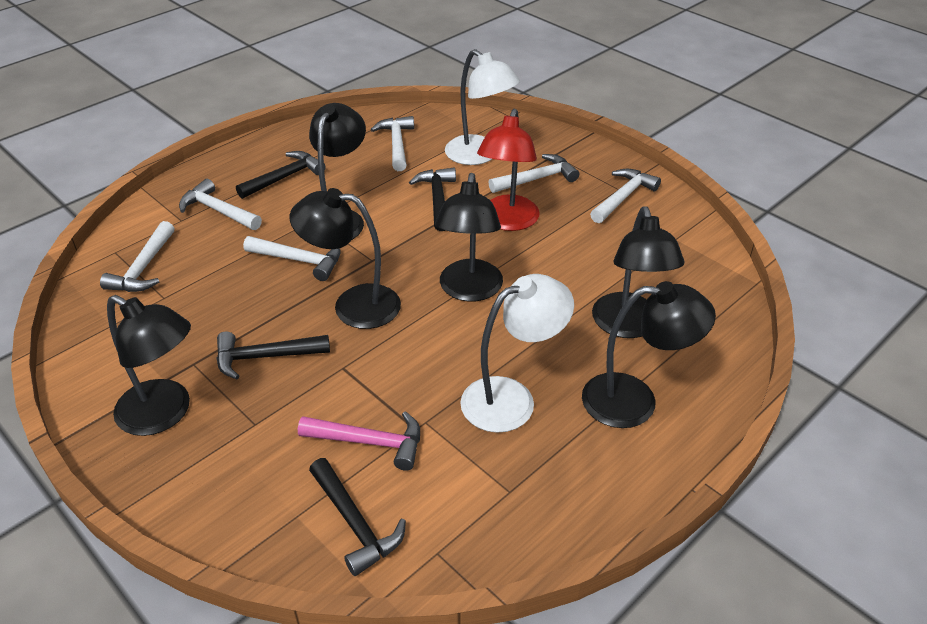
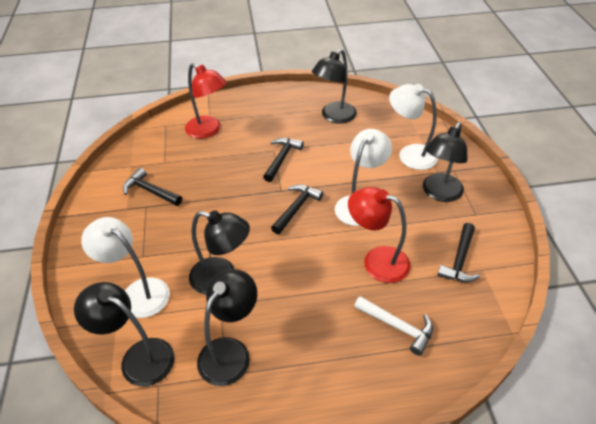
black lamp: 6 -> 5
pink hammer: 1 -> 0
red lamp: 1 -> 2
white hammer: 6 -> 1
white lamp: 2 -> 3

